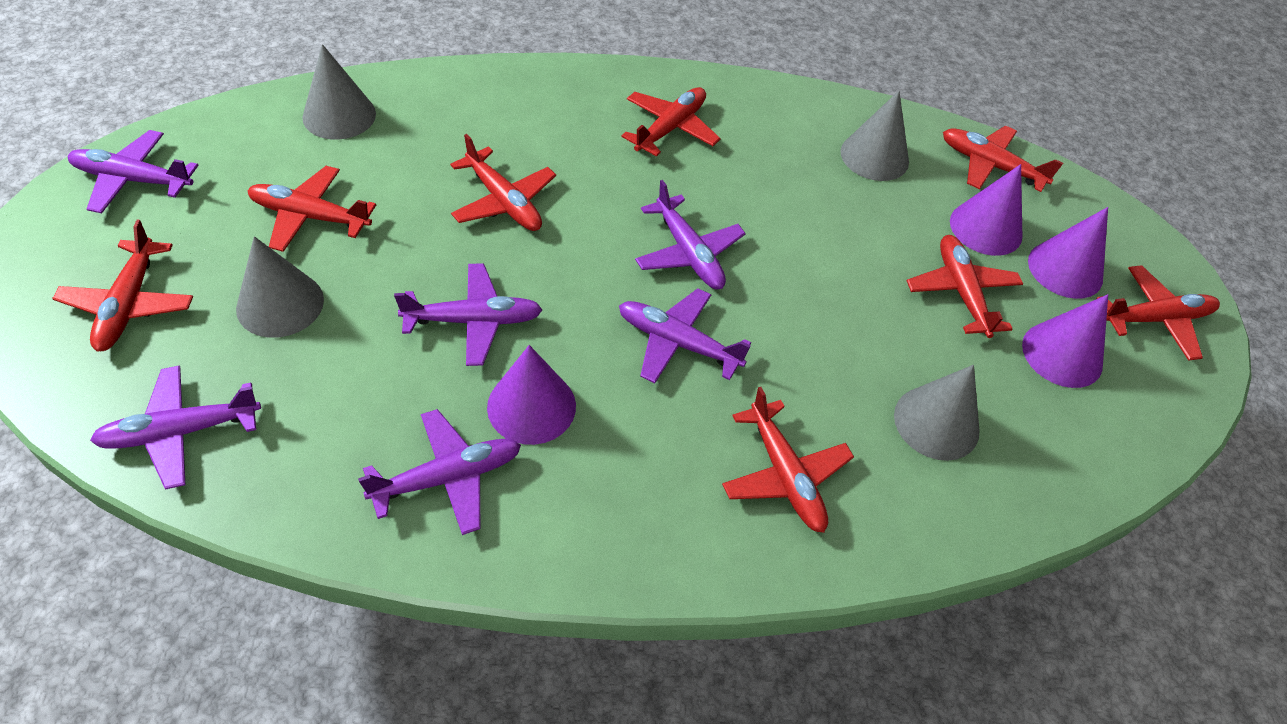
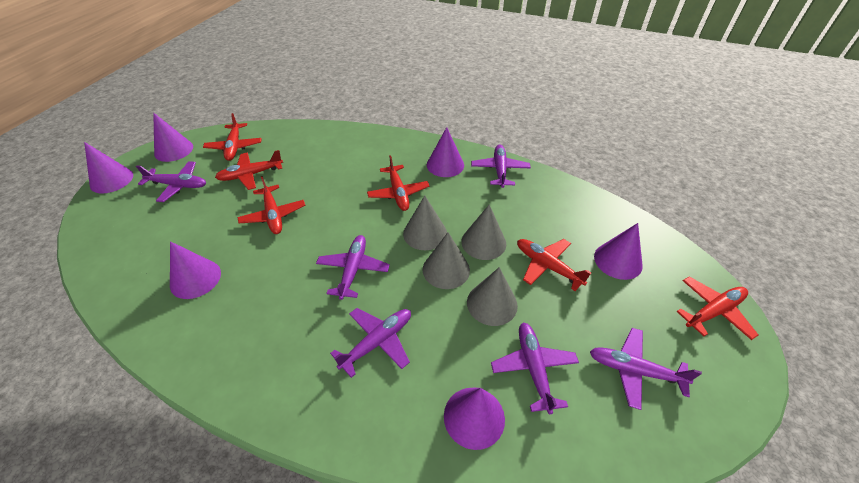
purple cone: 4 -> 6
red plane: 8 -> 6

